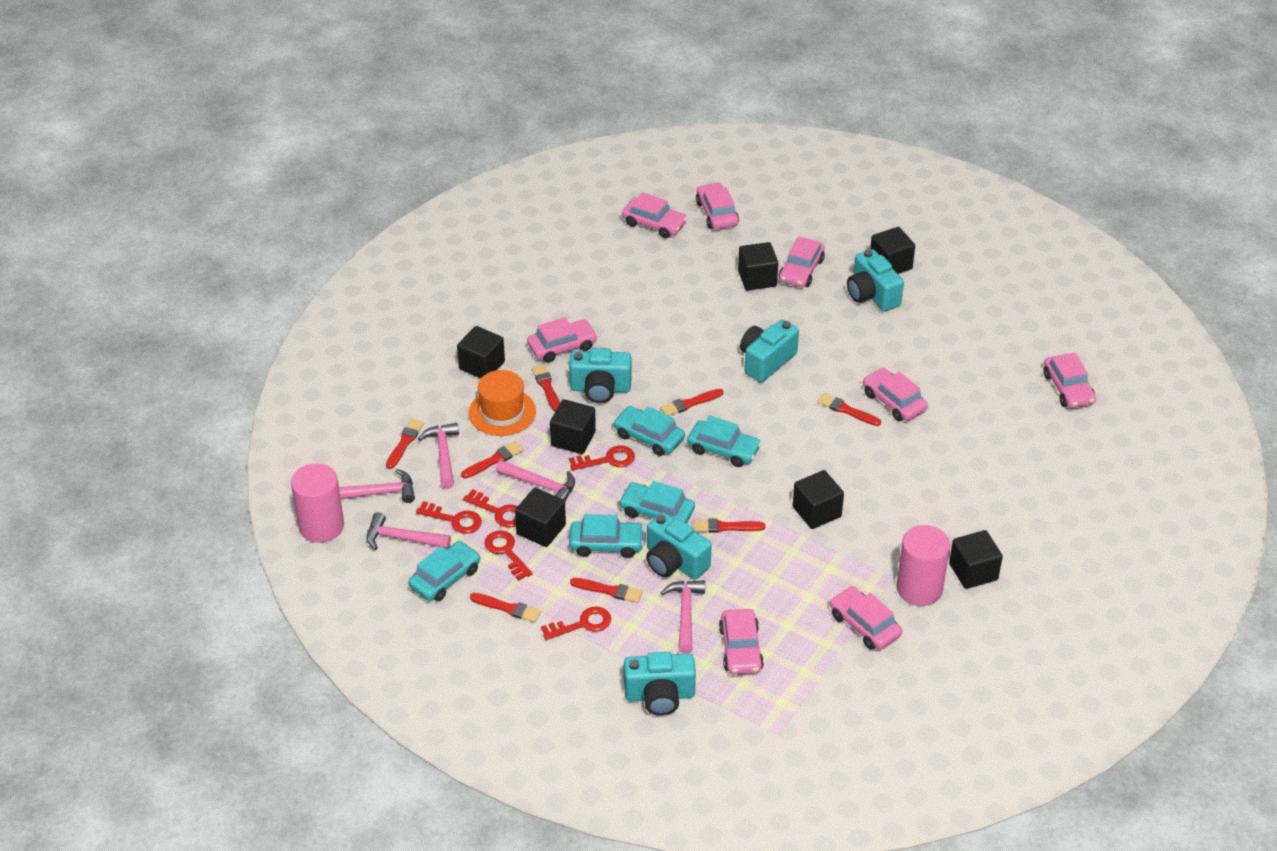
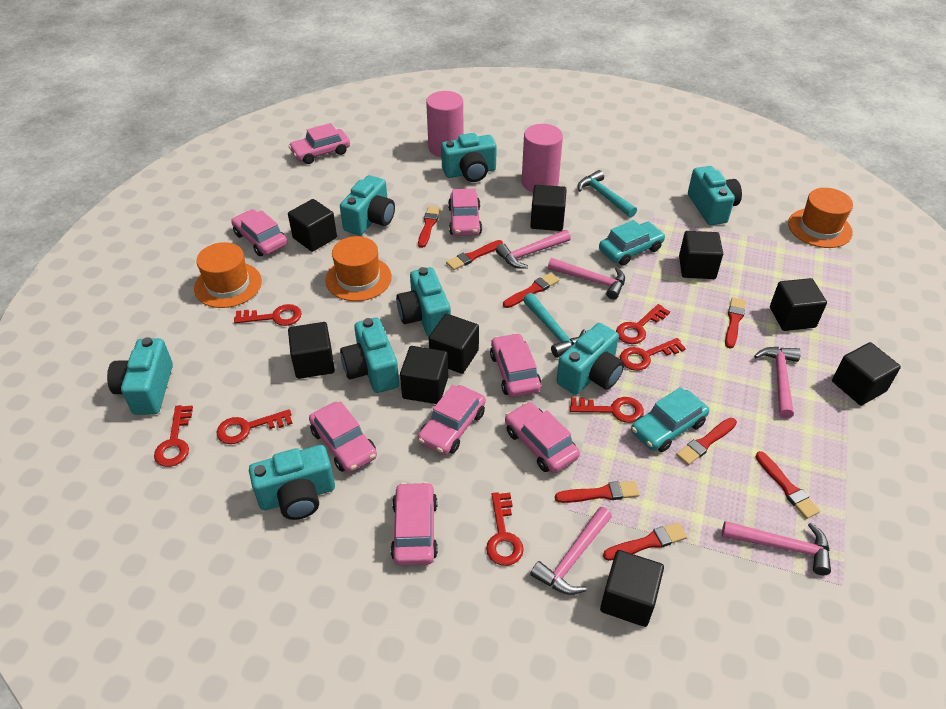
black cube: 7 -> 9
orange hat: 1 -> 3
red key: 5 -> 7
turquoise camera: 5 -> 8
turquoise car: 5 -> 2
turquoise hammer: 0 -> 2

